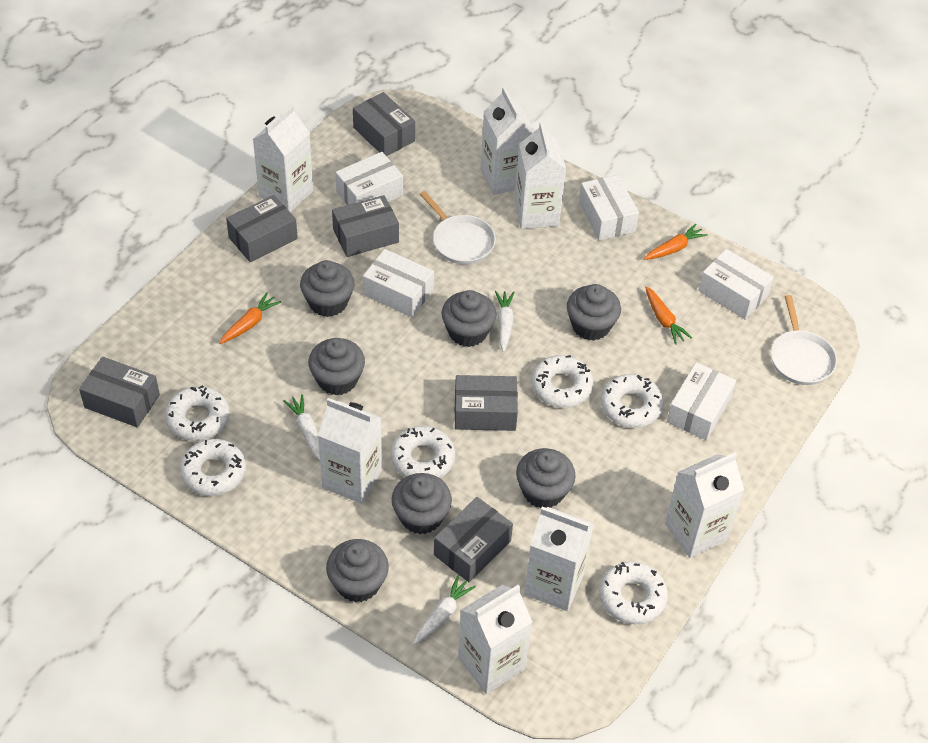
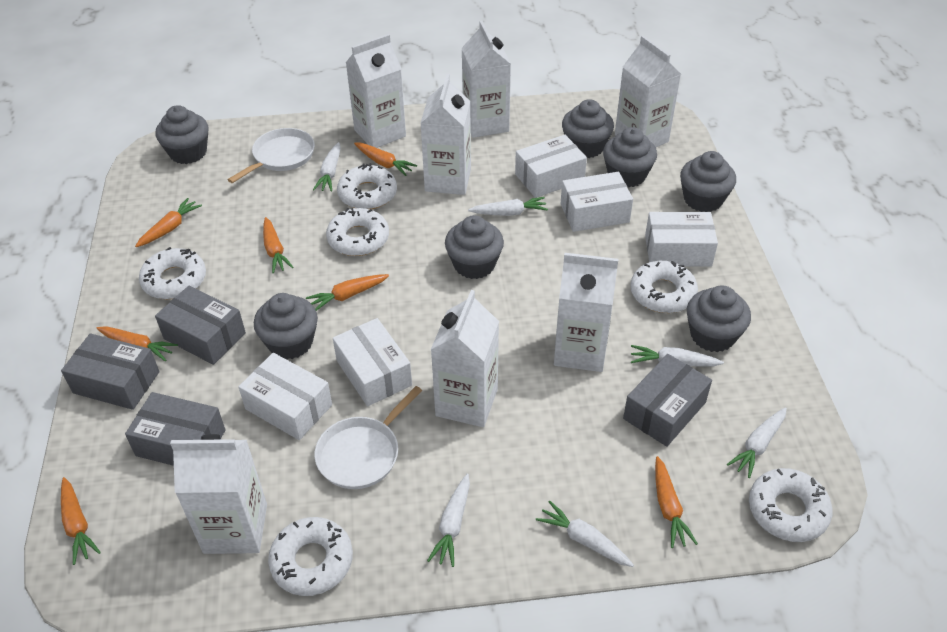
grey box: 6 -> 4
orange carrot: 3 -> 7
white carrot: 3 -> 6

